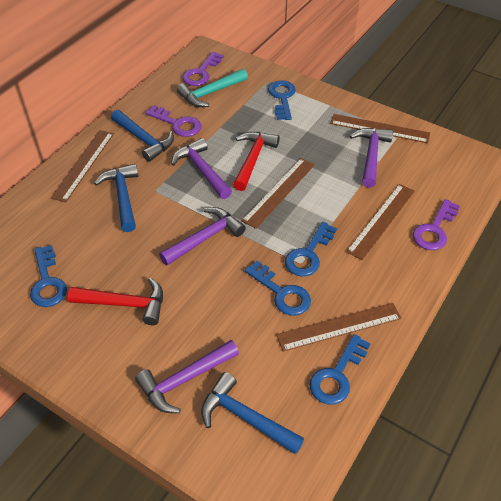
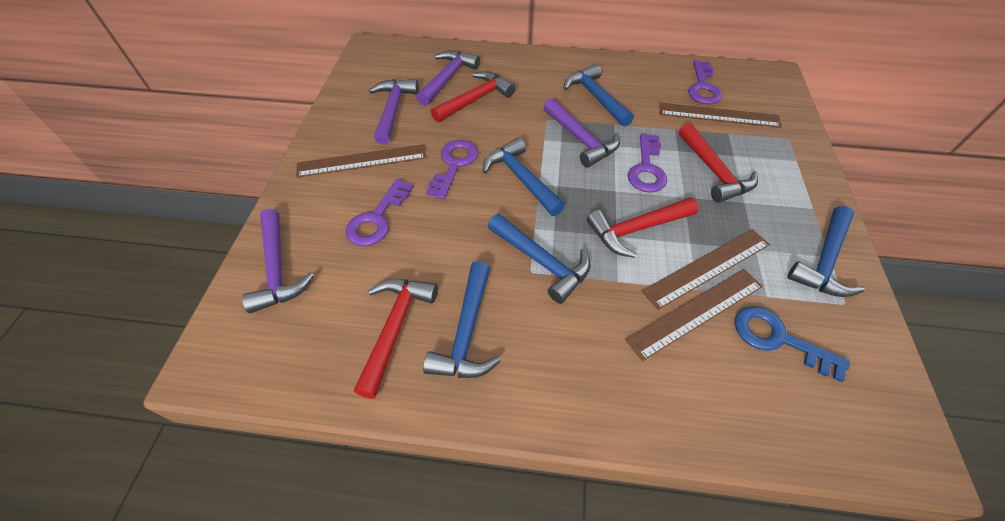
blue hammer: 3 -> 5
blue key: 5 -> 1
brown ruler: 5 -> 4
purple key: 3 -> 4
red hammer: 2 -> 4
turquoise hammer: 1 -> 0

